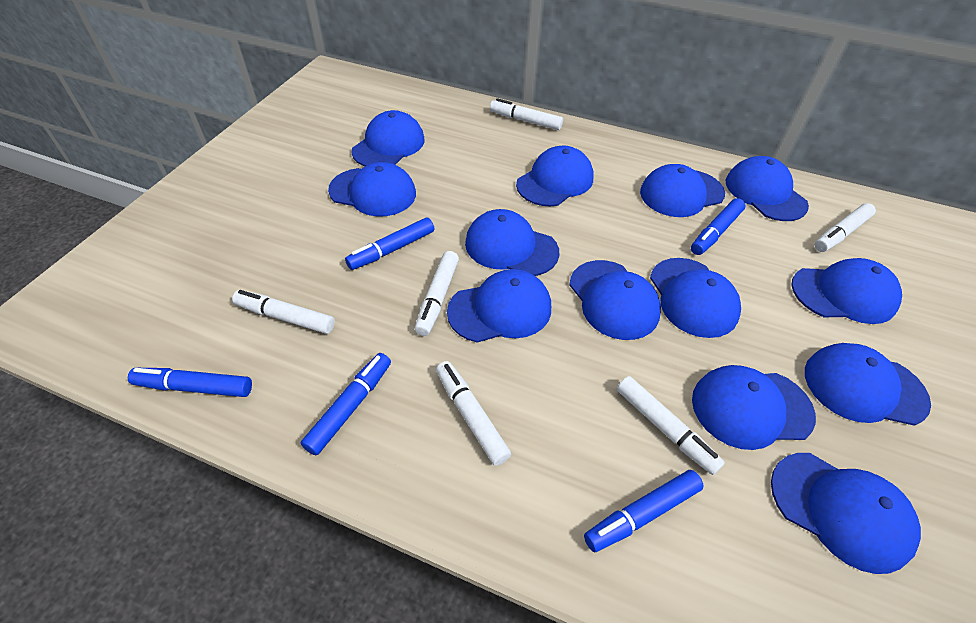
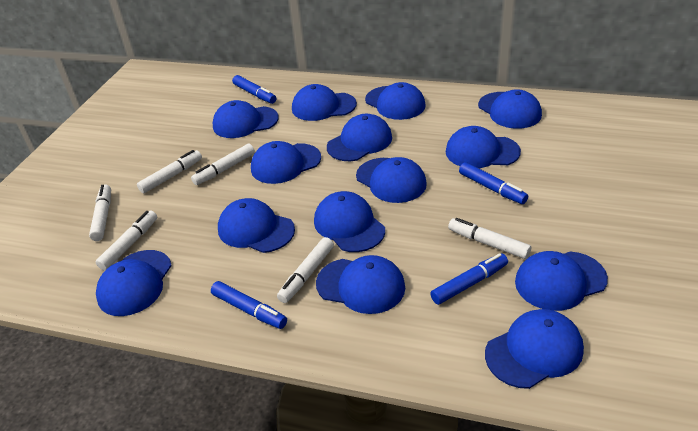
blue cap: 13 -> 14
blue marker: 5 -> 4

